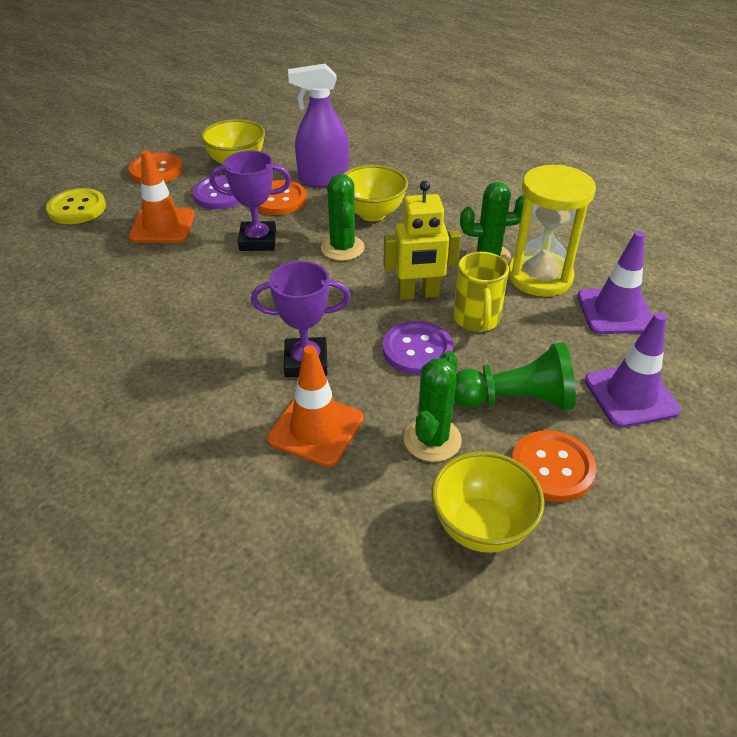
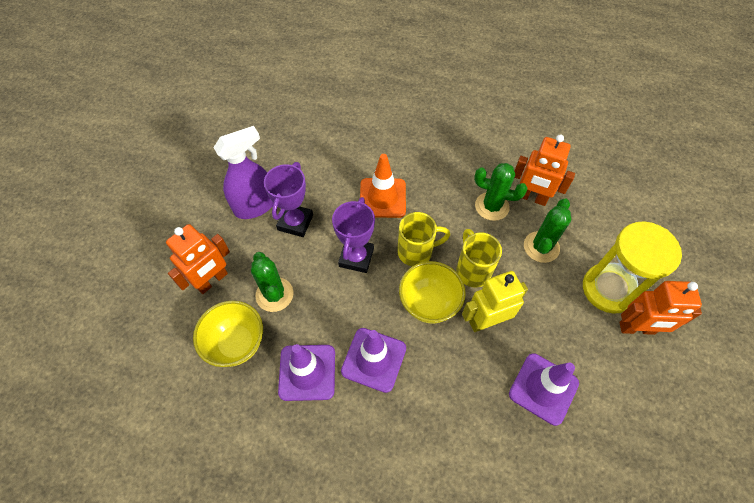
green pawn: 1 -> 0
orange button: 3 -> 0
orange robot: 0 -> 3
orange traffic cone: 2 -> 1
purple button: 2 -> 0
purple traffic cone: 2 -> 3
yellow bowl: 3 -> 2
yellow button: 1 -> 0
yellow mug: 1 -> 2

